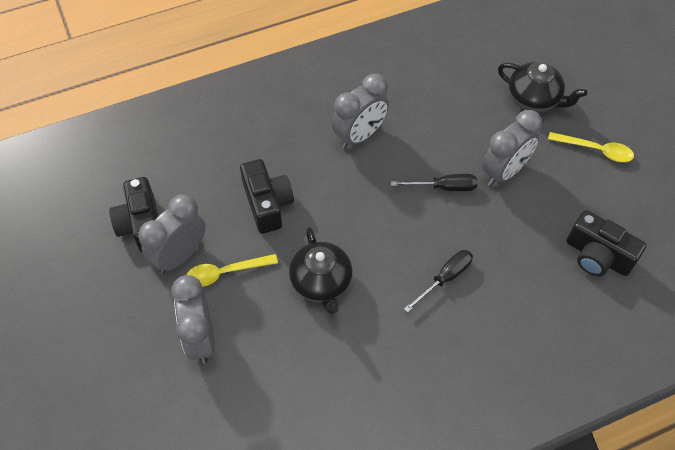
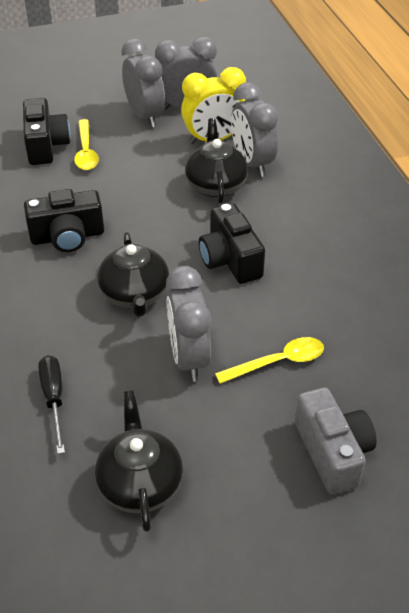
black screwdriver: 2 -> 1
black teapot: 2 -> 3
grey camera: 0 -> 1
yellow clock: 0 -> 1

